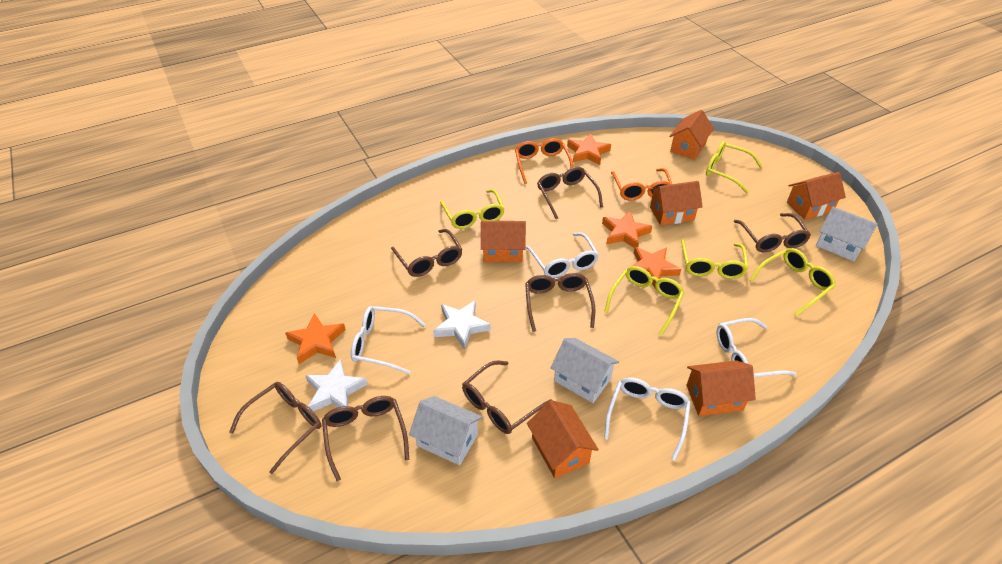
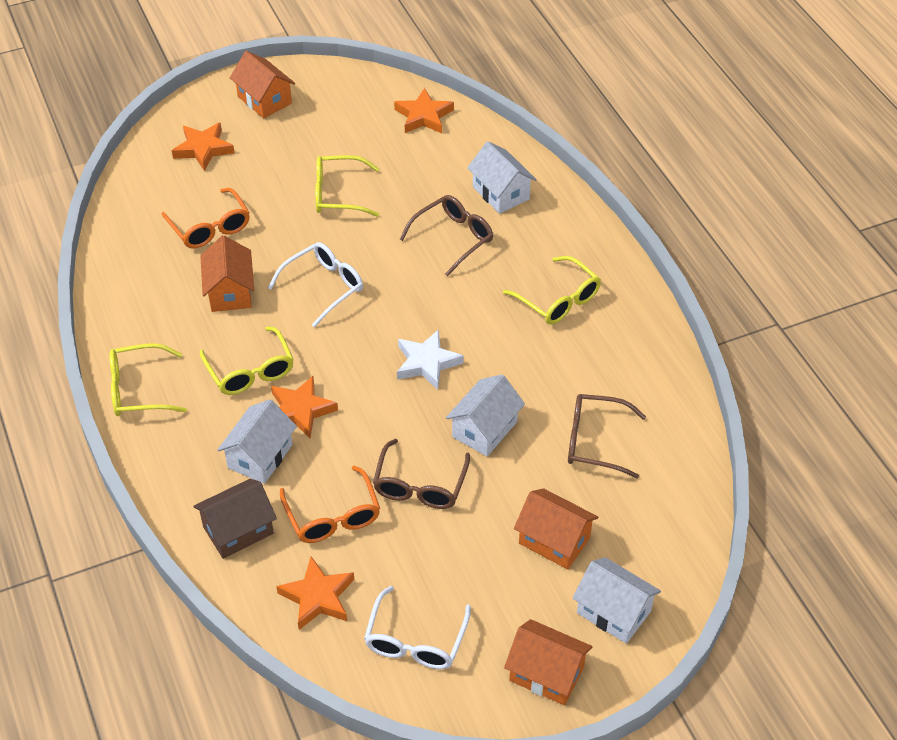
brown glasses: 7 -> 3
brown house: 0 -> 1
orange house: 6 -> 4
white glasses: 4 -> 2
white house: 3 -> 4
white star: 2 -> 1
yellow glasses: 5 -> 4

